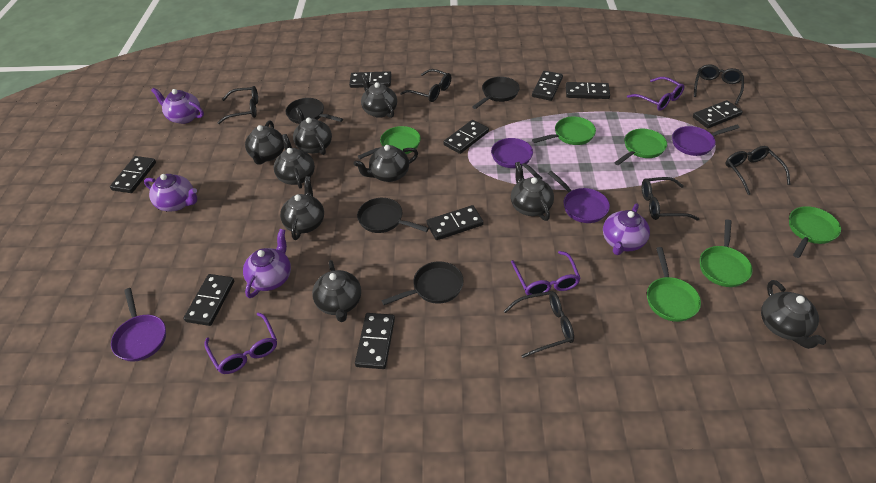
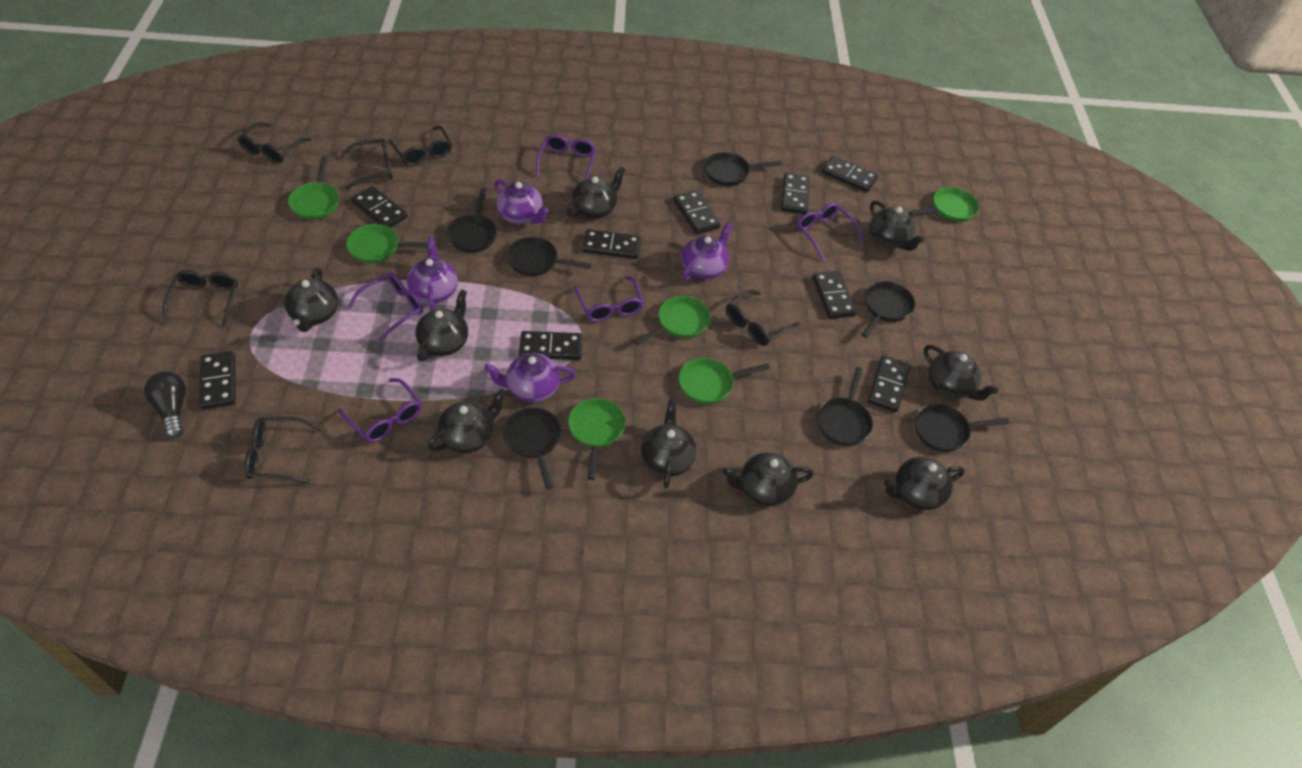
black light bulb: 0 -> 1
black pan: 4 -> 7
purple glasses: 3 -> 5
purple pan: 4 -> 0

